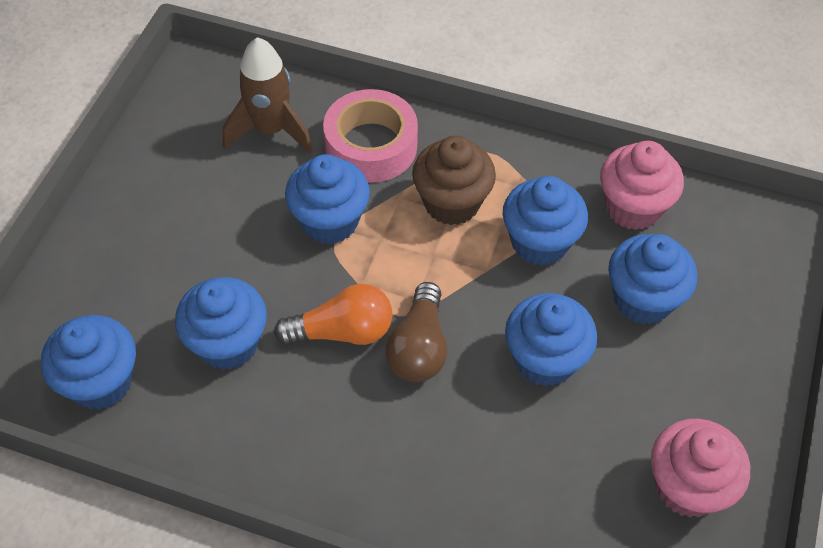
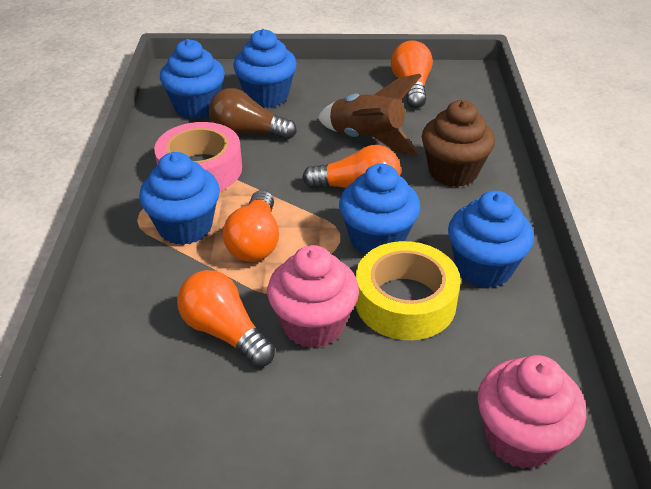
blue cupcake: 6 -> 5
orange light bulb: 1 -> 4
yellow tape: 0 -> 1

